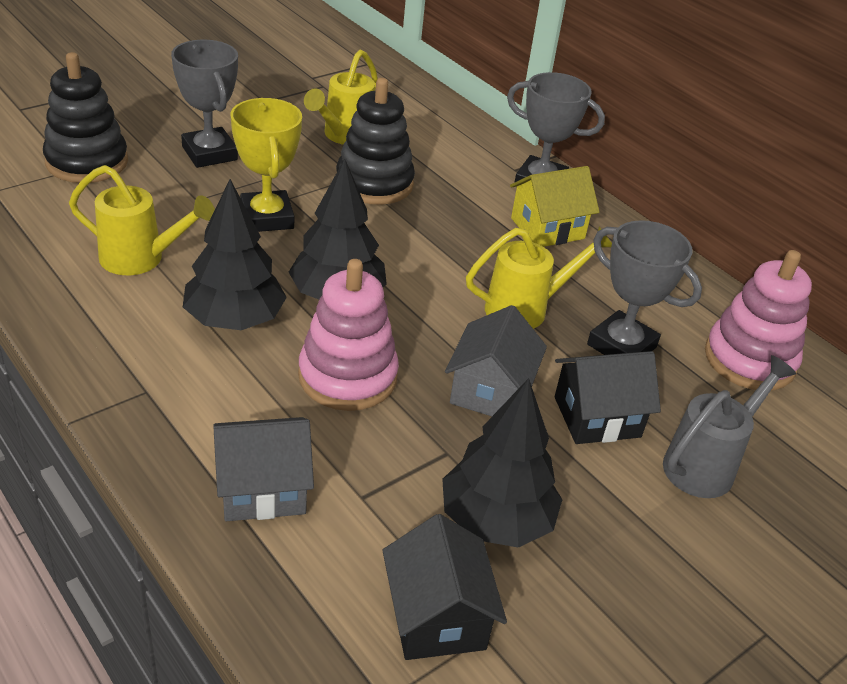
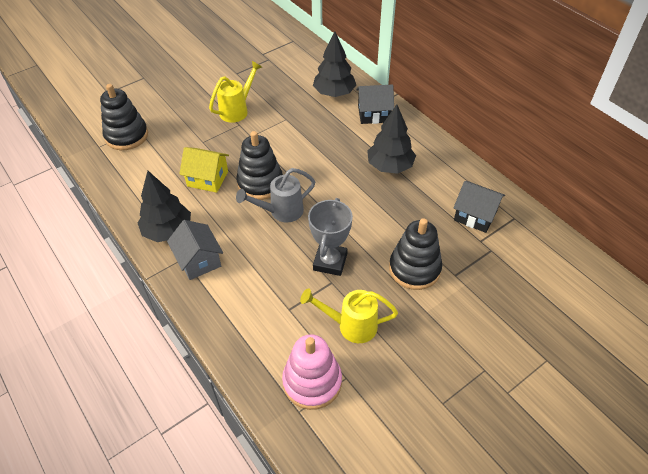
black stacking toy: 2 -> 3
grey house: 2 -> 1
grey trophy: 3 -> 1
pink stacking toy: 2 -> 1
yellow trophy: 1 -> 0
yellow watering can: 3 -> 2

